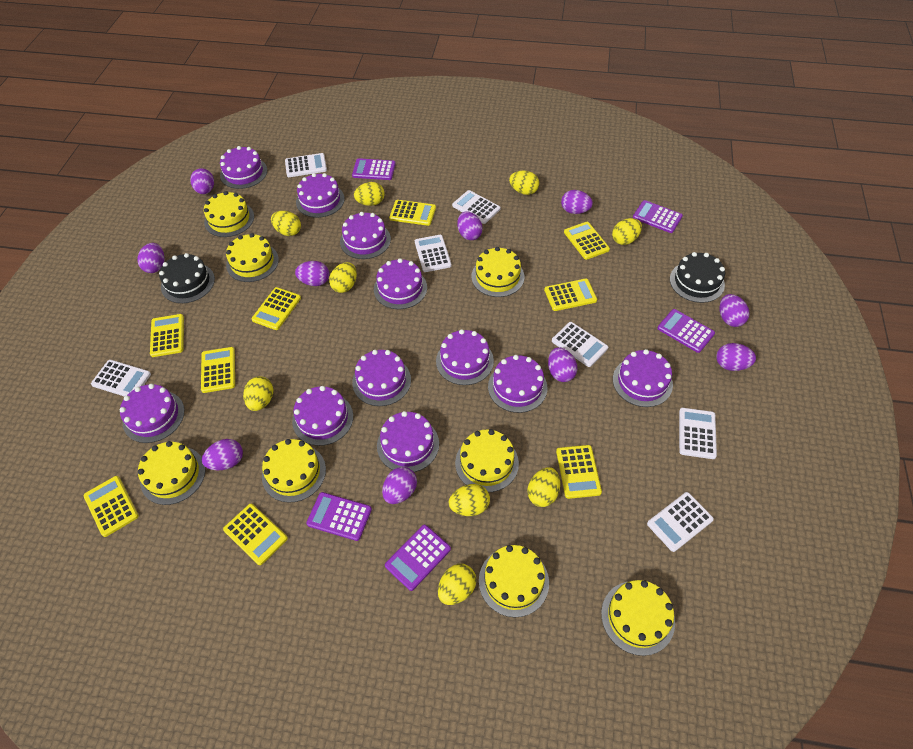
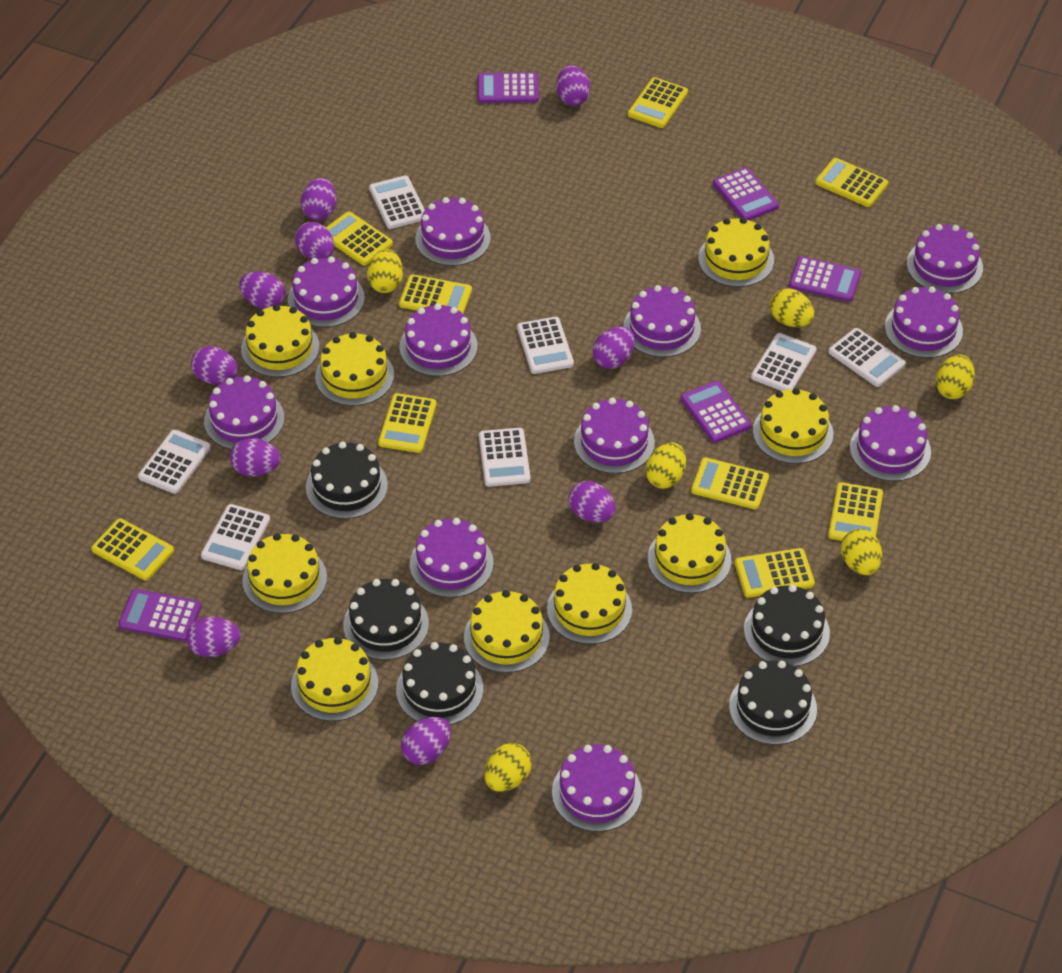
black cake: 2 -> 5
yellow cake: 8 -> 9
yellow egg: 9 -> 6

